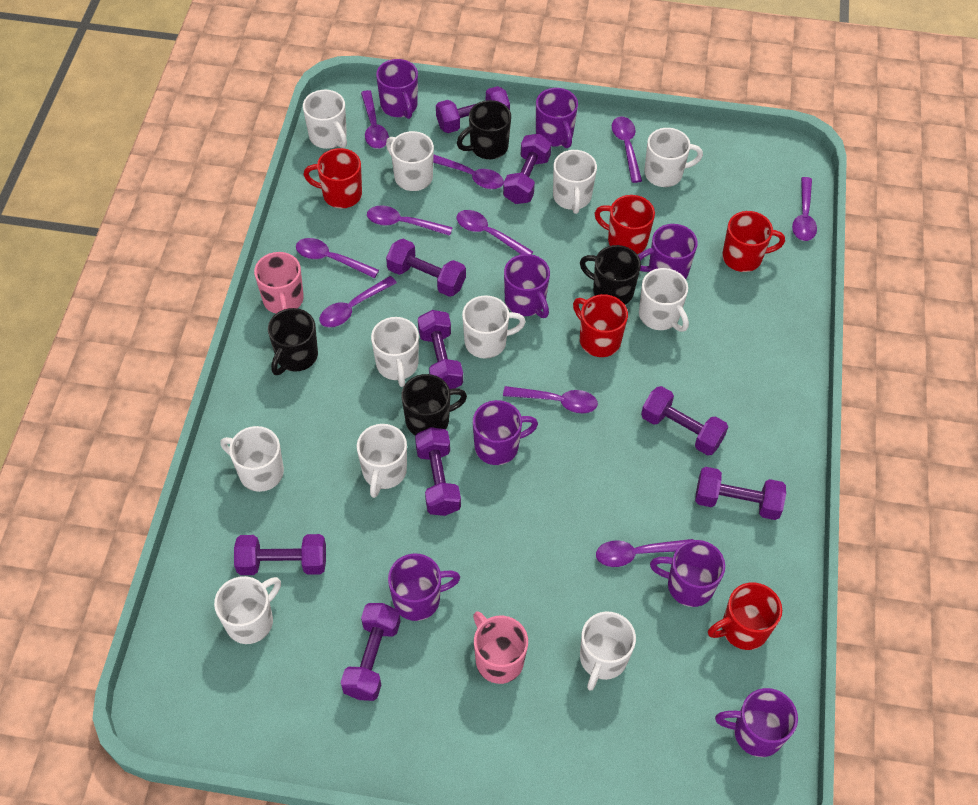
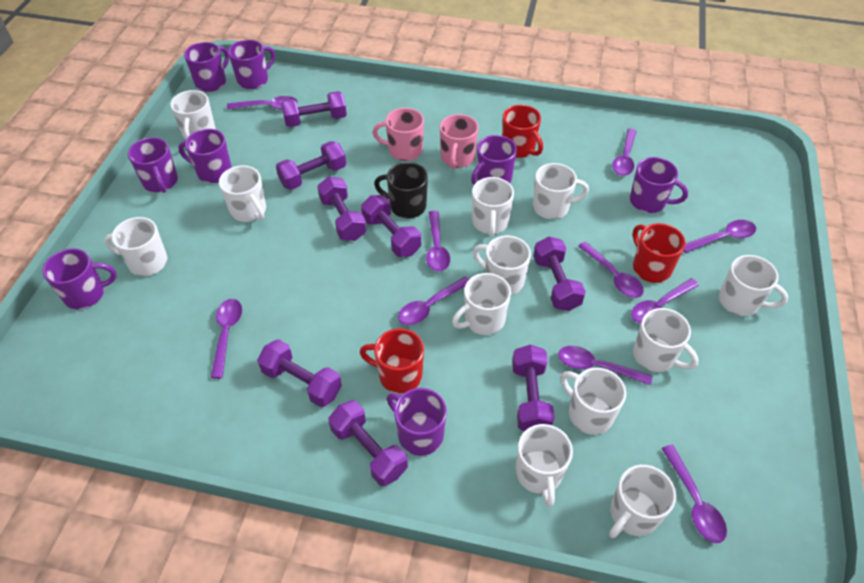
black mug: 4 -> 1
purple dumbbell: 9 -> 8
red mug: 5 -> 3
white mug: 11 -> 12

